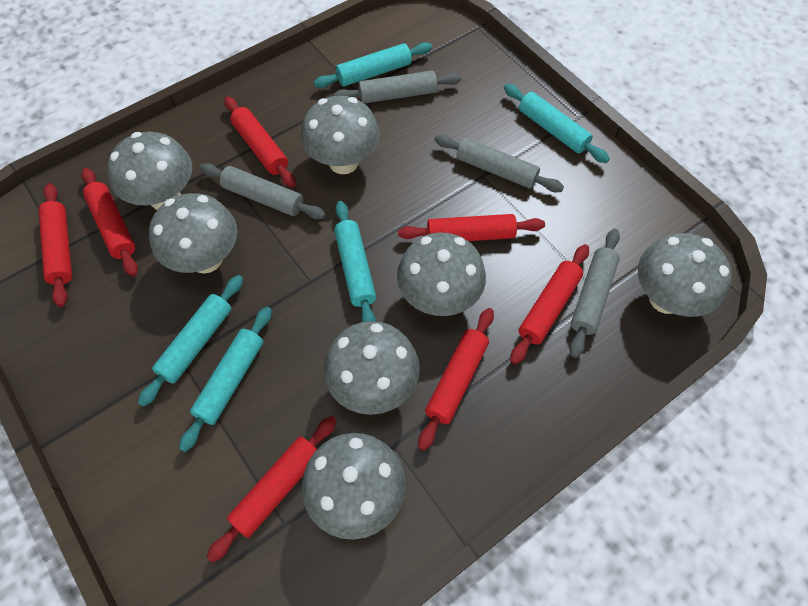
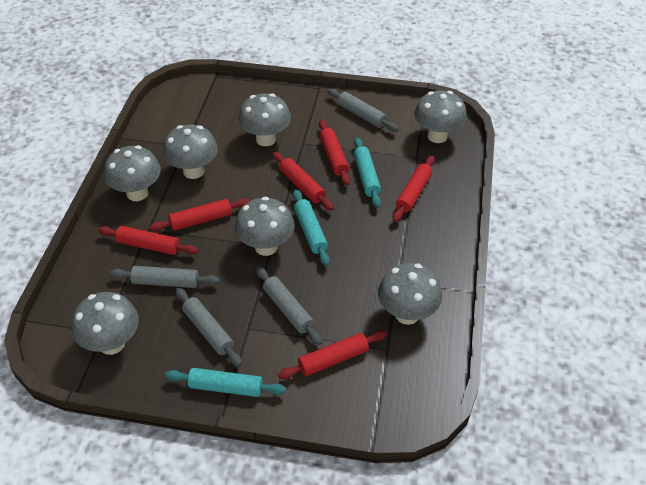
red rolling pin: 7 -> 6
turquoise rolling pin: 5 -> 3

